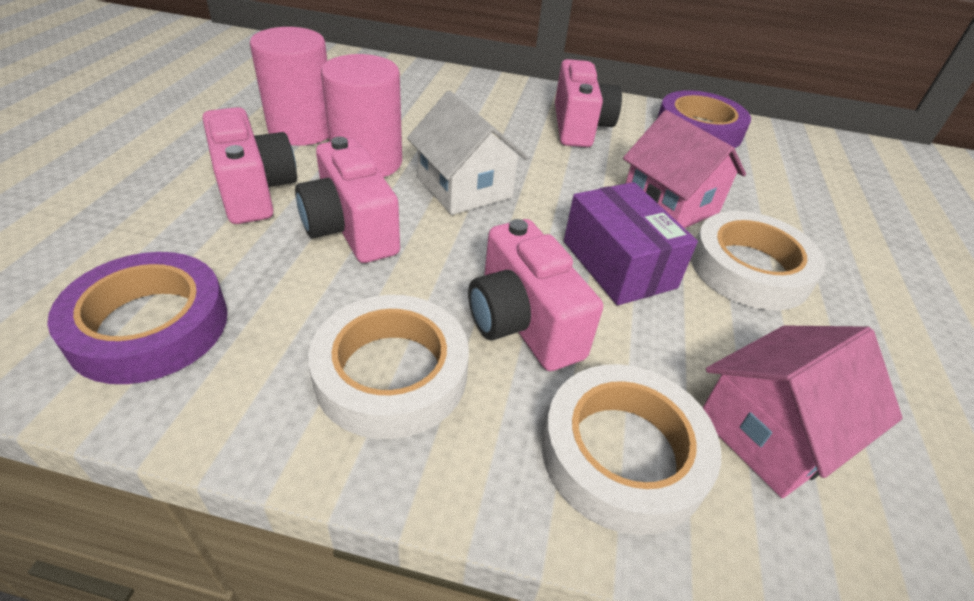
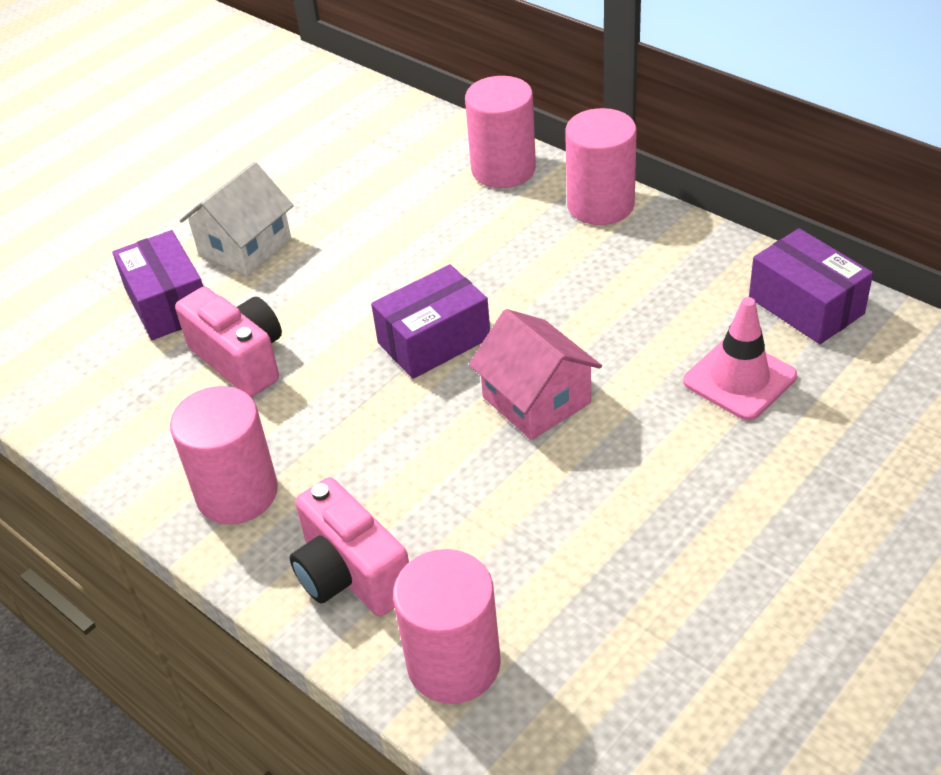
pink camera: 4 -> 2
pink cylinder: 2 -> 4
pink house: 2 -> 1
pink traffic cone: 0 -> 1
purple box: 1 -> 3
purple tape: 2 -> 0
white tape: 3 -> 0

